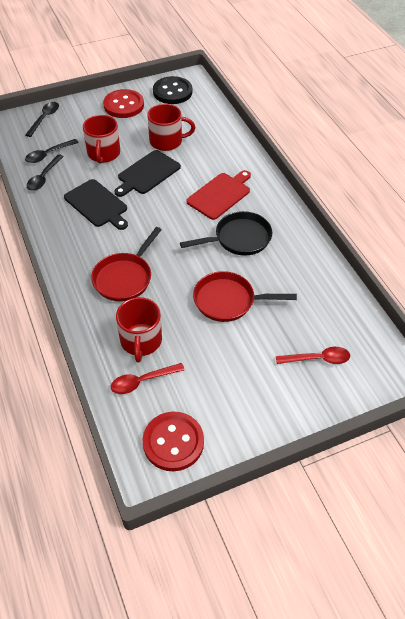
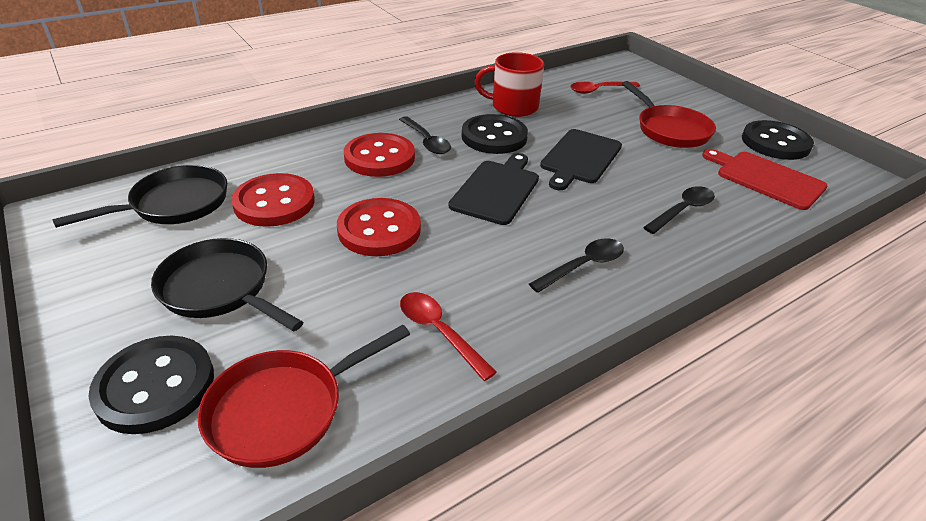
black button: 1 -> 3
black pan: 1 -> 2
red button: 2 -> 3
red mug: 3 -> 1

